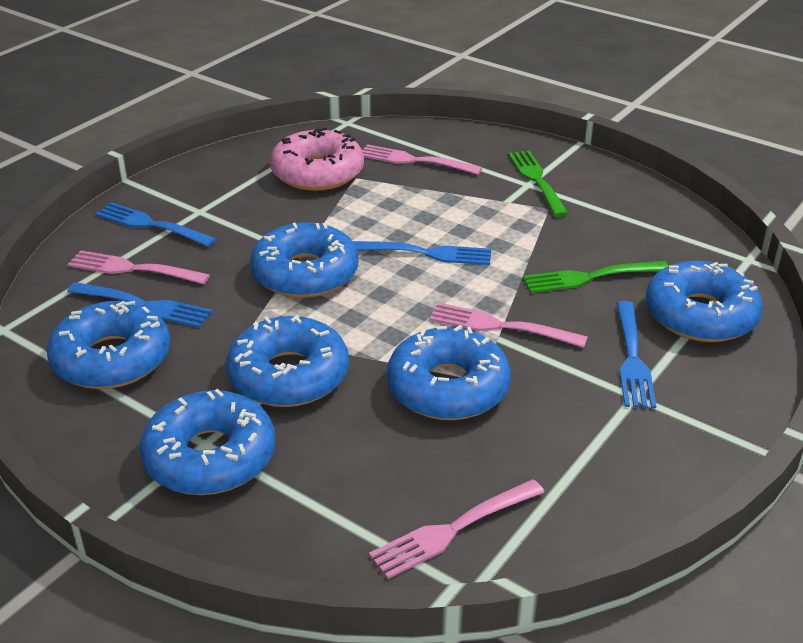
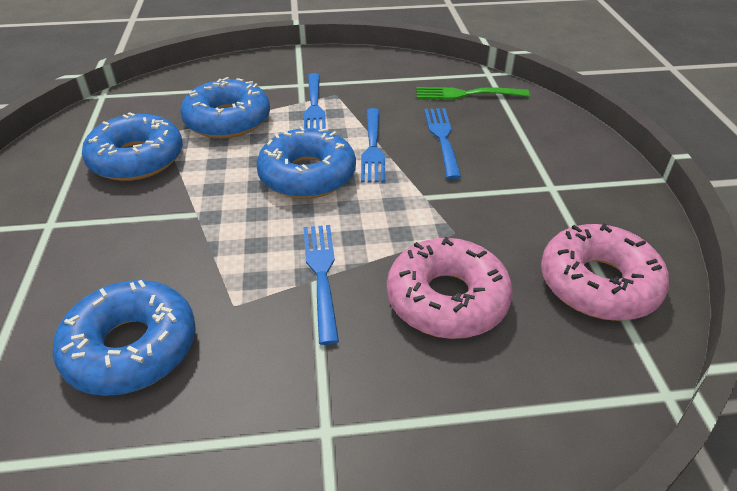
blue donut: 6 -> 4
green fork: 2 -> 1
pink donut: 1 -> 2
pink fork: 4 -> 0

